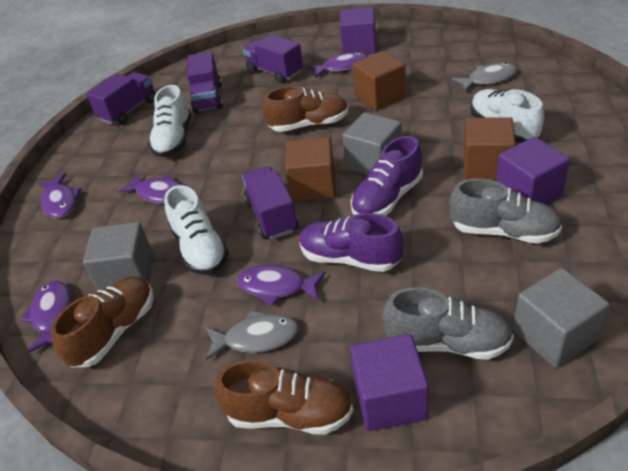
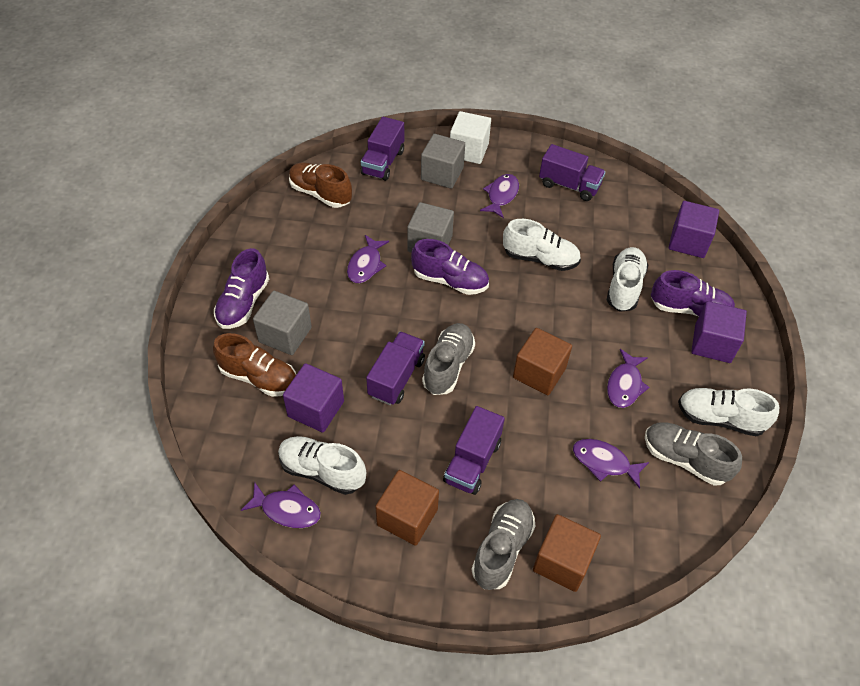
brown shoe: 3 -> 2
grey fish: 2 -> 0
grey shoe: 2 -> 3
purple shoe: 2 -> 3
white cube: 0 -> 1
white shoe: 3 -> 4

